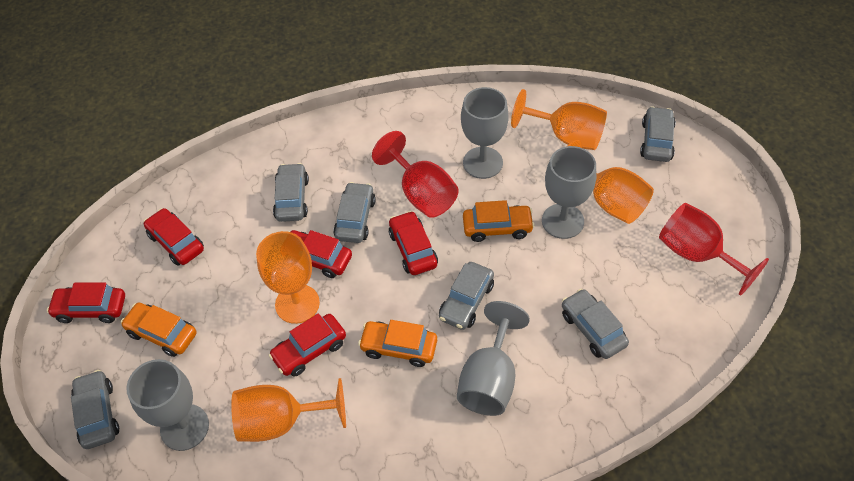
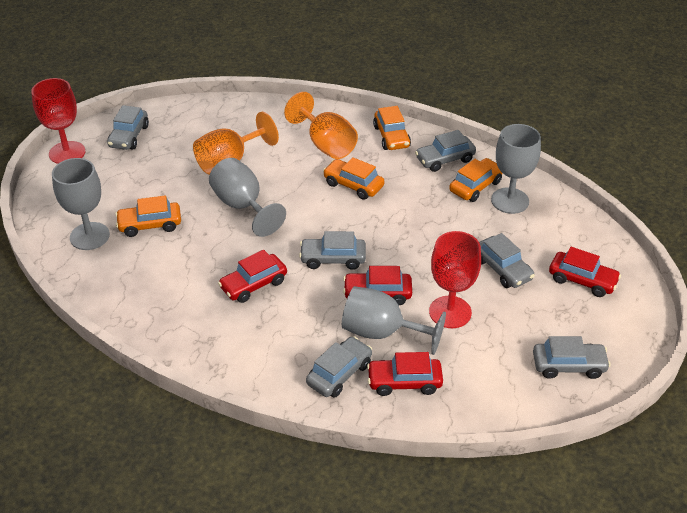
orange car: 3 -> 4
orange goblet: 4 -> 2
red car: 5 -> 4

